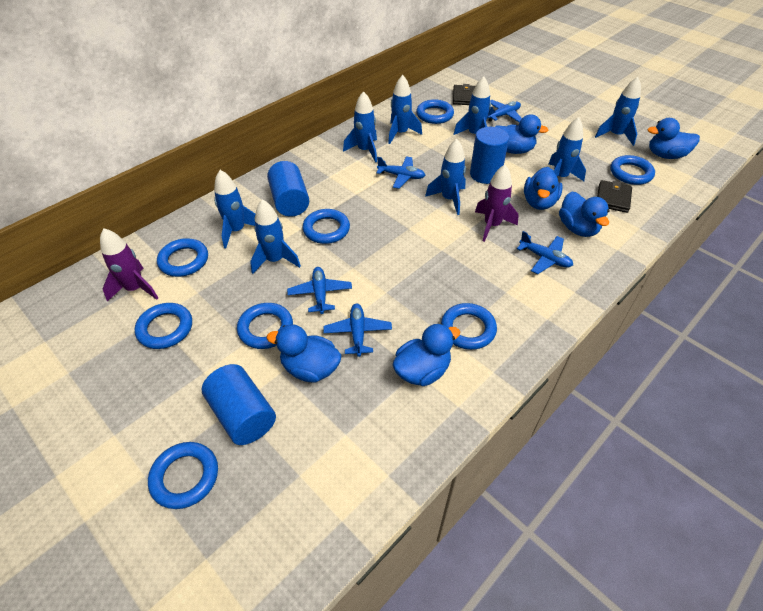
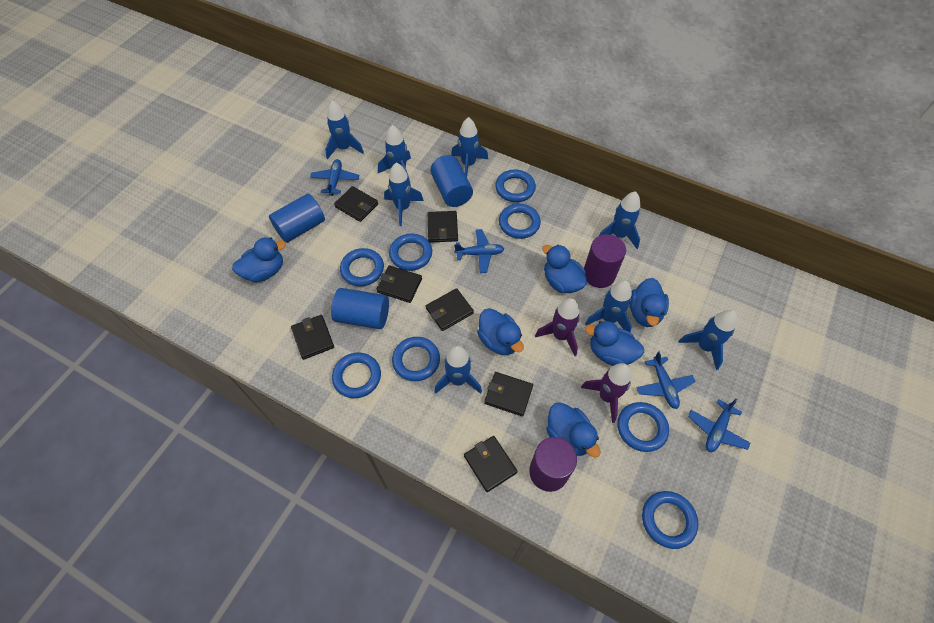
black wallet: 2 -> 7
blue plane: 5 -> 4
purple cylinder: 0 -> 2

